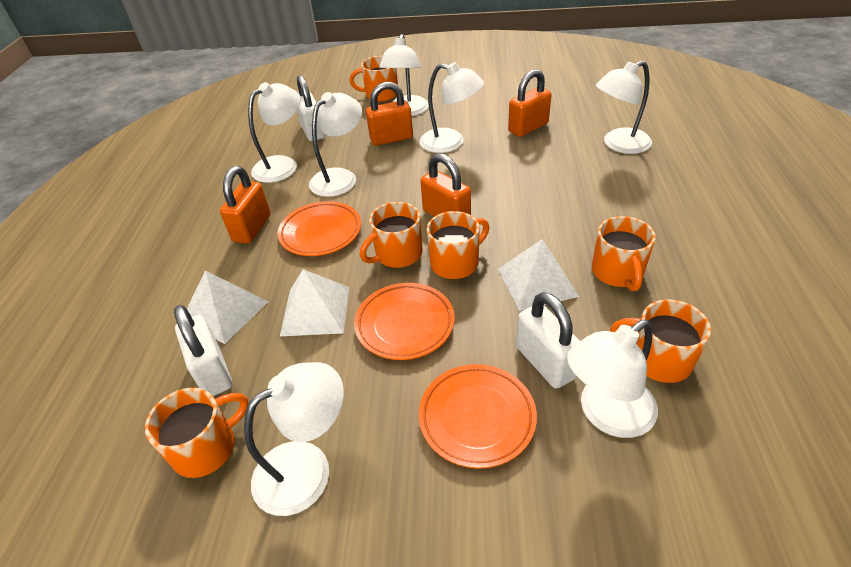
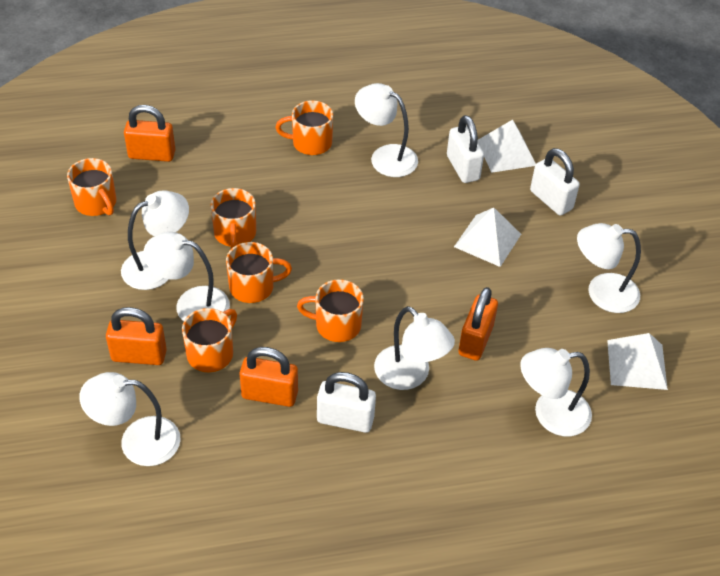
orange plate: 3 -> 0

